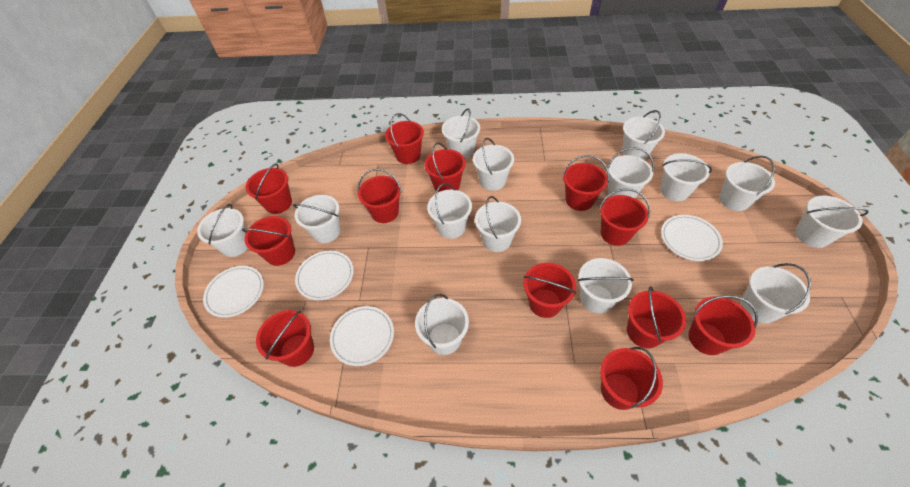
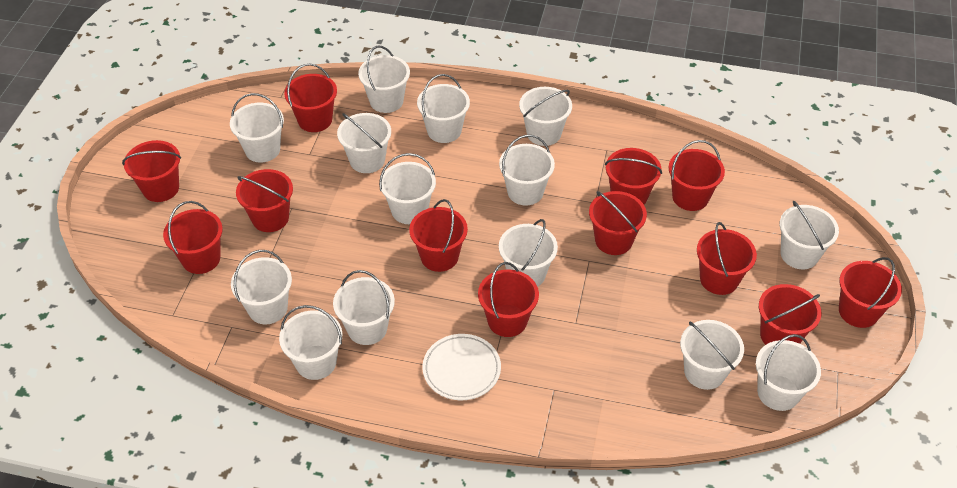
white plate: 4 -> 1

